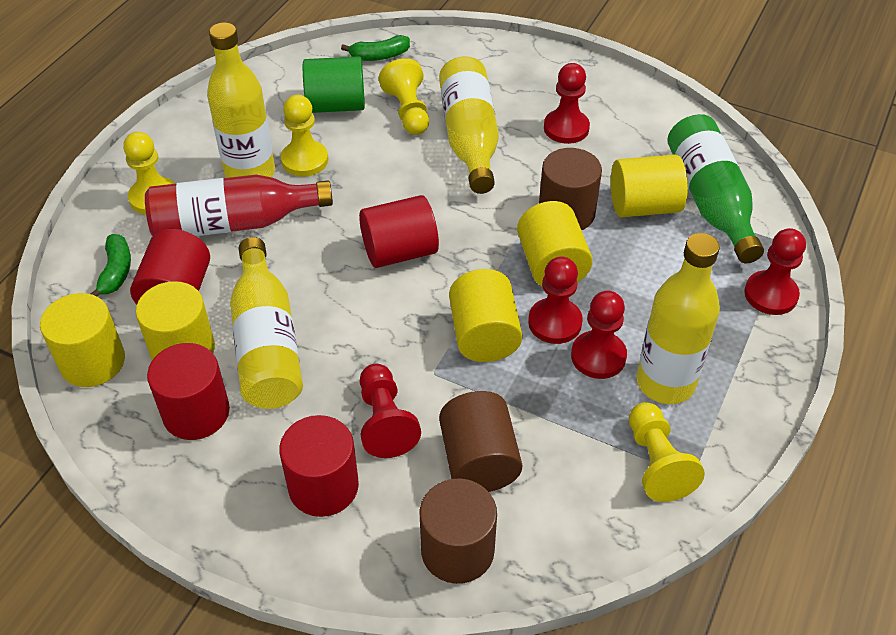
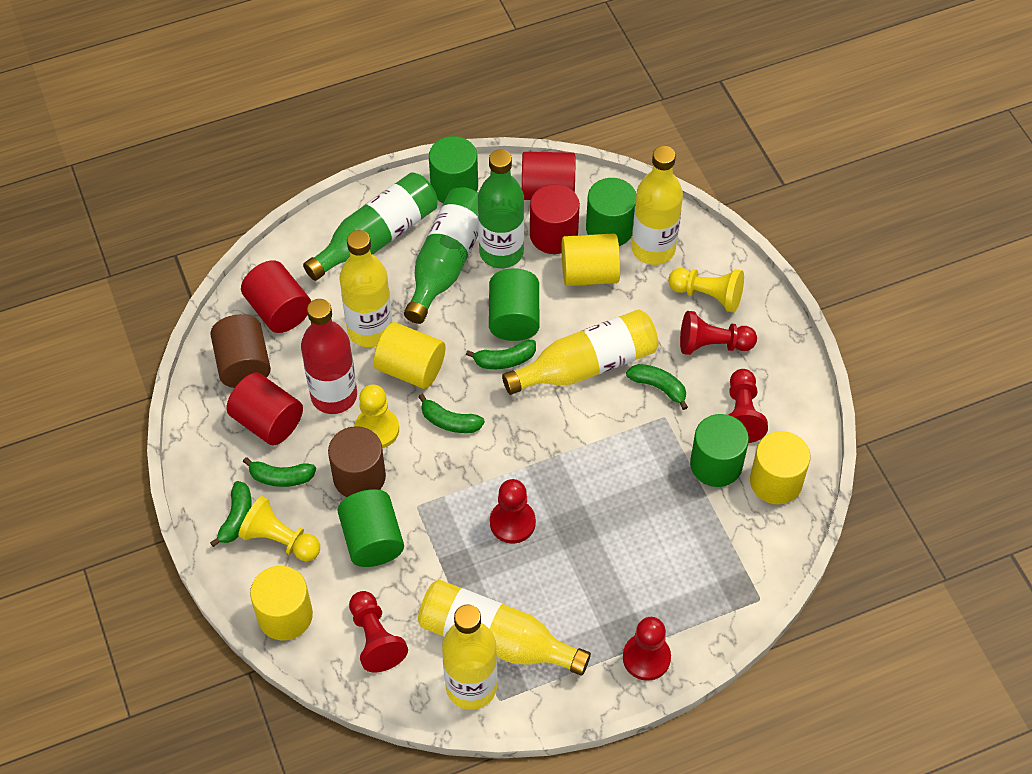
brown cylinder: 3 -> 2
green banana: 2 -> 5
green bottle: 1 -> 3
green cylinder: 1 -> 5
yellow bottle: 4 -> 5
yellow cylinder: 5 -> 4
yellow pawn: 4 -> 3

